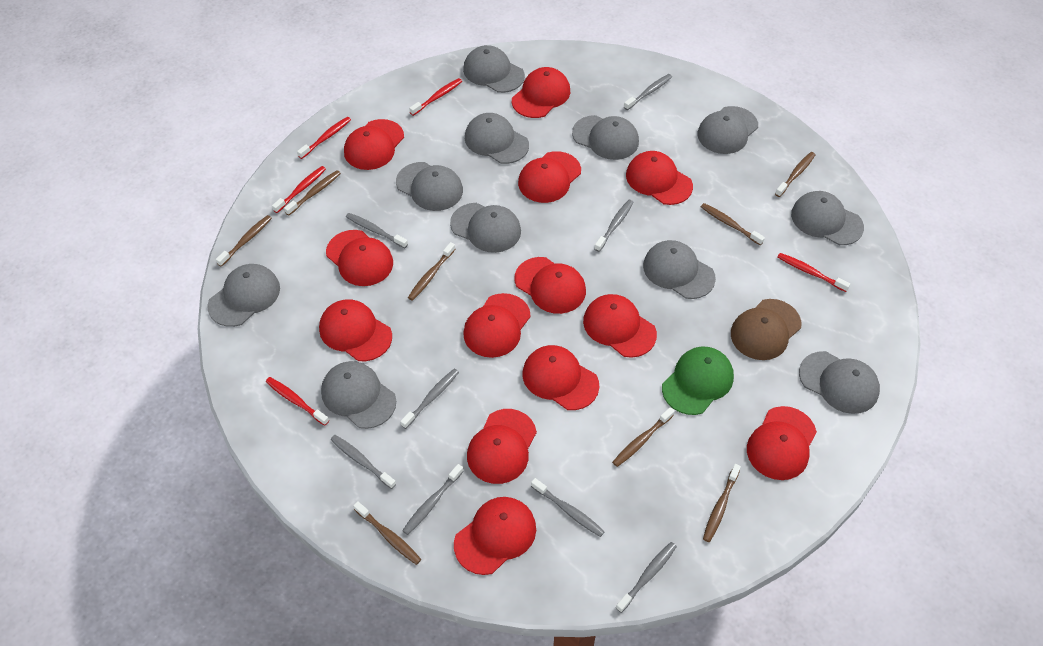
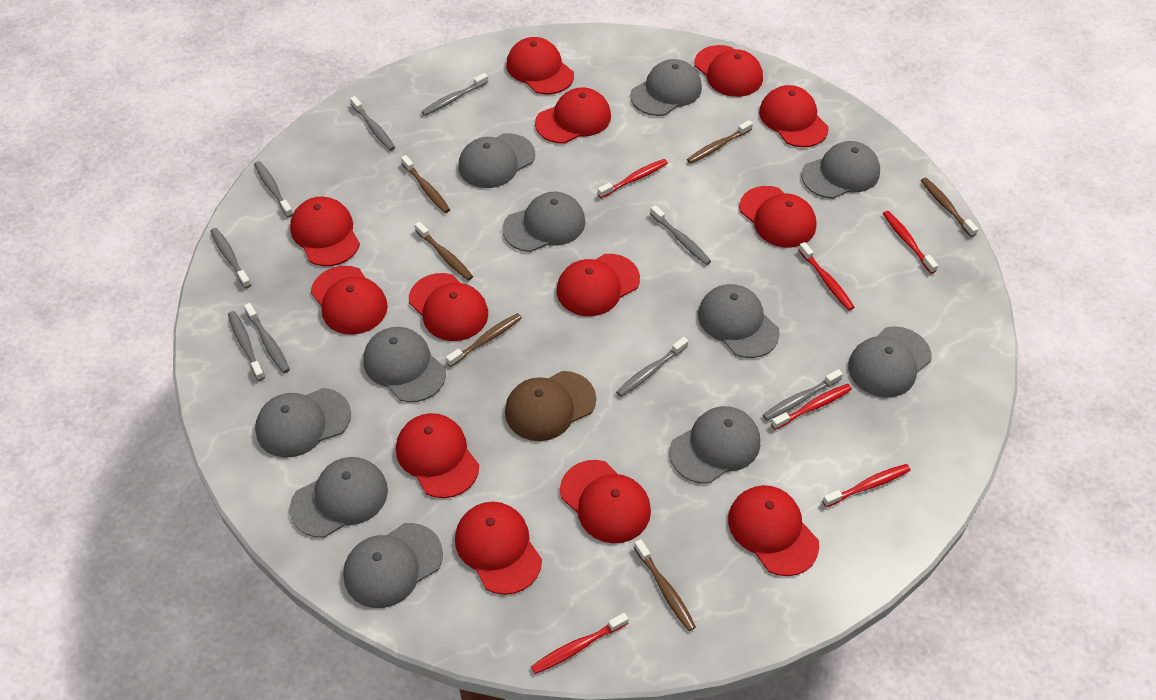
brown toothbrush: 8 -> 6
green cap: 1 -> 0
grey toothbrush: 8 -> 9
red toothbrush: 5 -> 6

